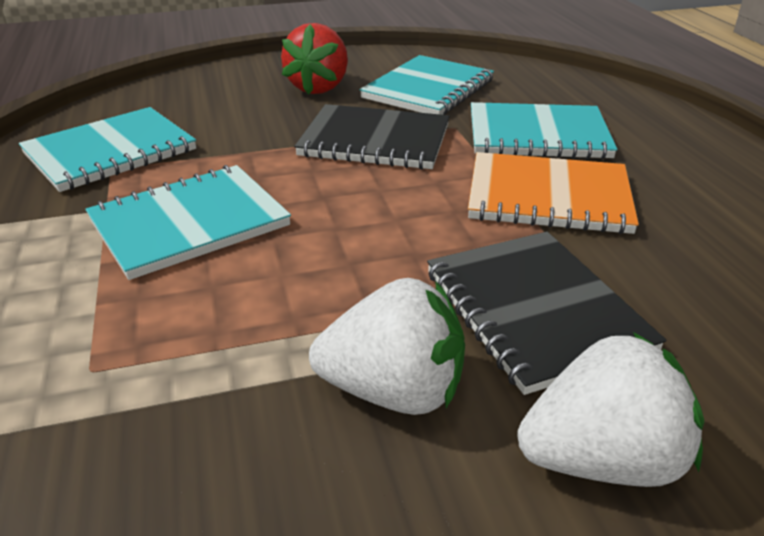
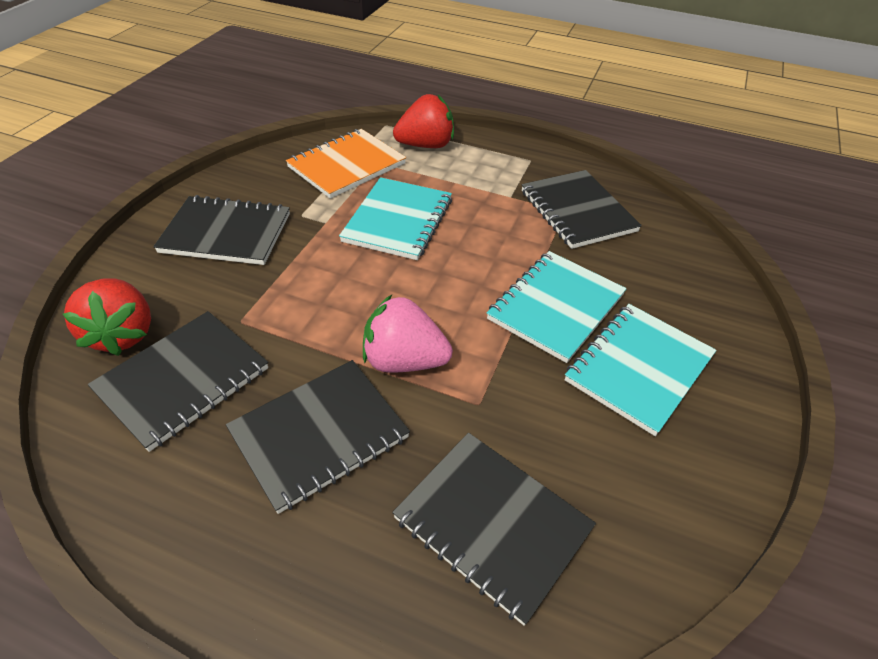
black notebook: 2 -> 5
pink strawberry: 0 -> 1
red strawberry: 1 -> 2
turquoise notebook: 4 -> 3
white strawberry: 2 -> 0

